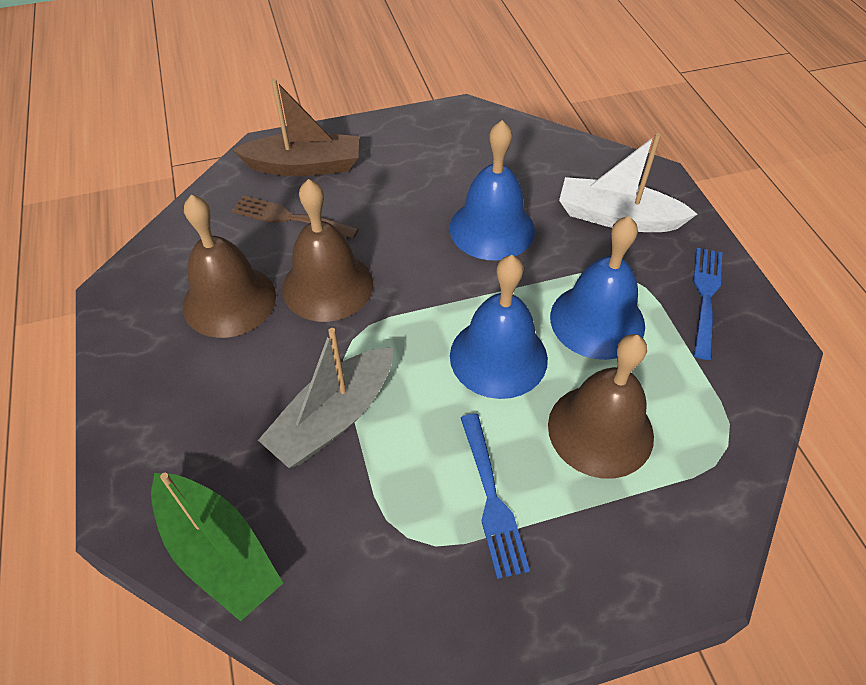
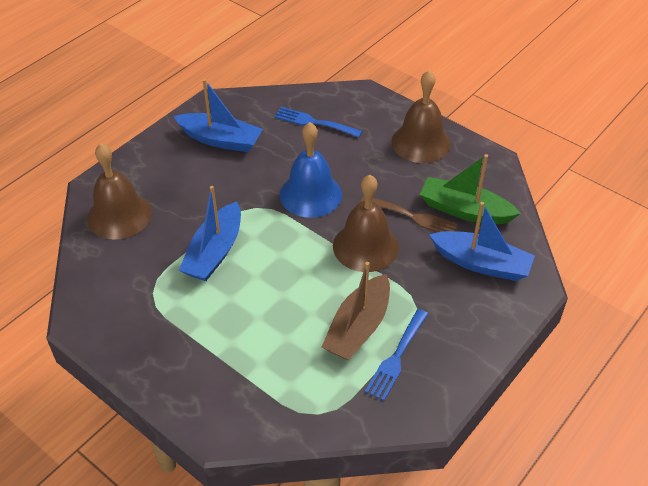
blue bell: 3 -> 1
blue boat: 0 -> 3
grey boat: 1 -> 0
white boat: 1 -> 0

